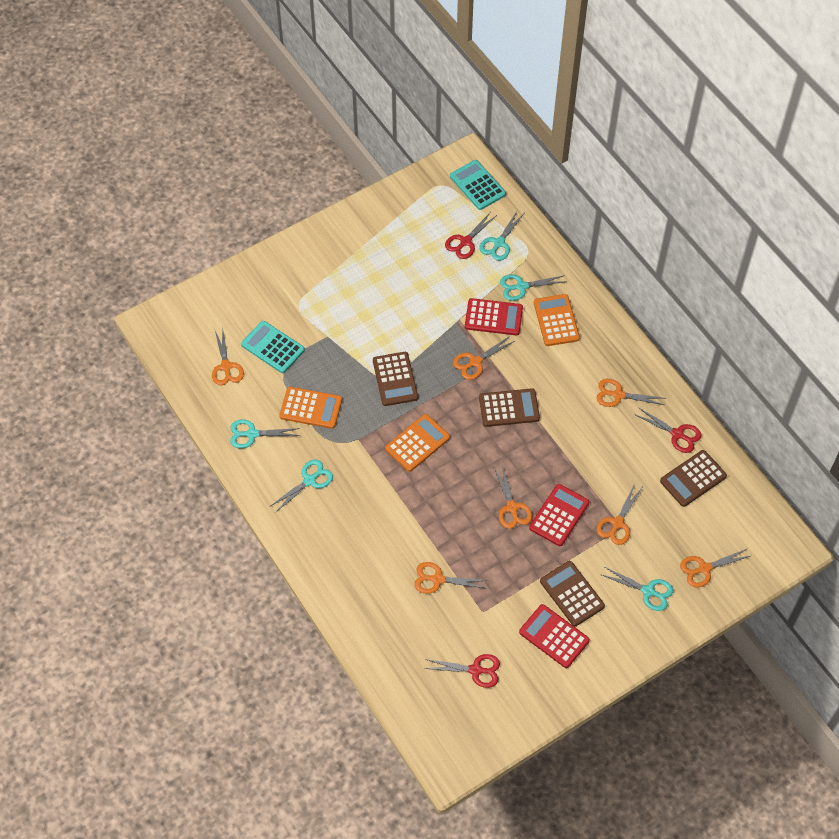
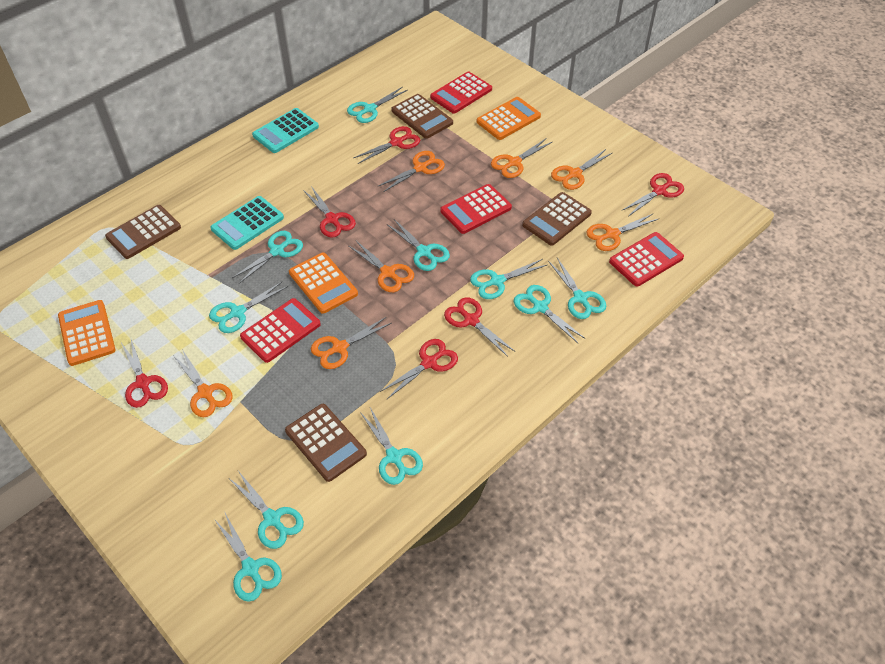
red calculator: 3 -> 4
red scissors: 3 -> 6
turquoise scissors: 5 -> 10

